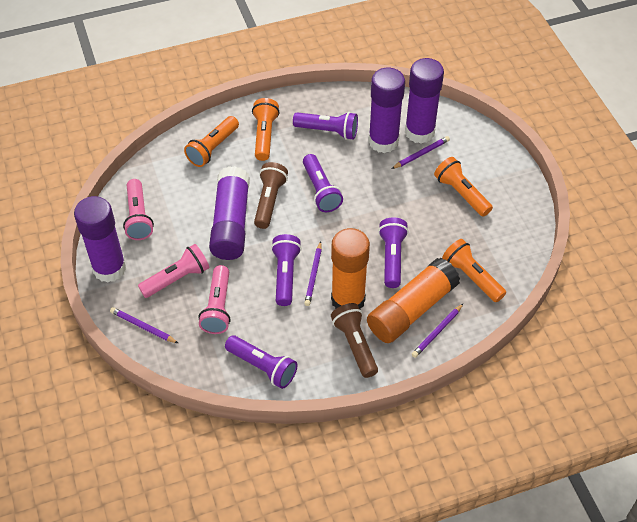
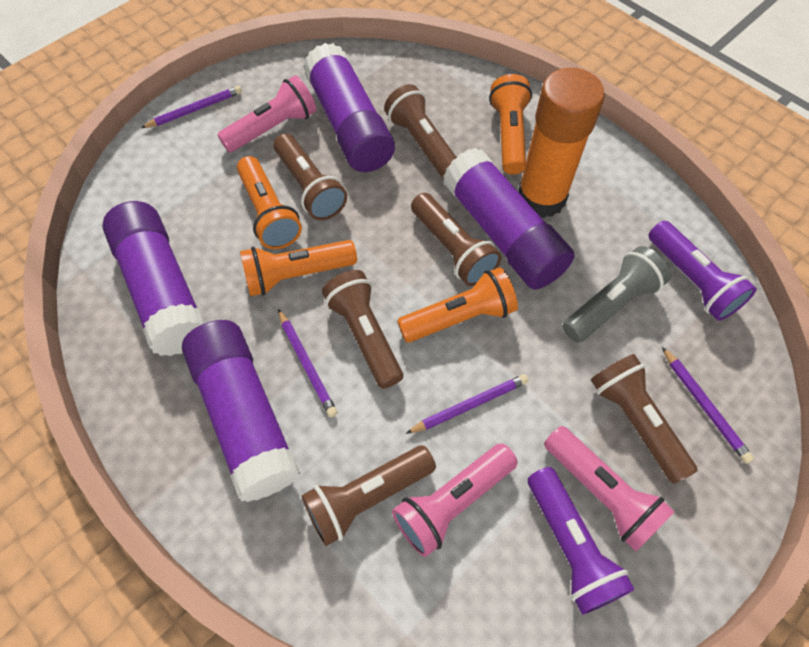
brown flashlight: 2 -> 6
grey flashlight: 0 -> 1
orange glue stick: 2 -> 1
purple flashlight: 5 -> 2

